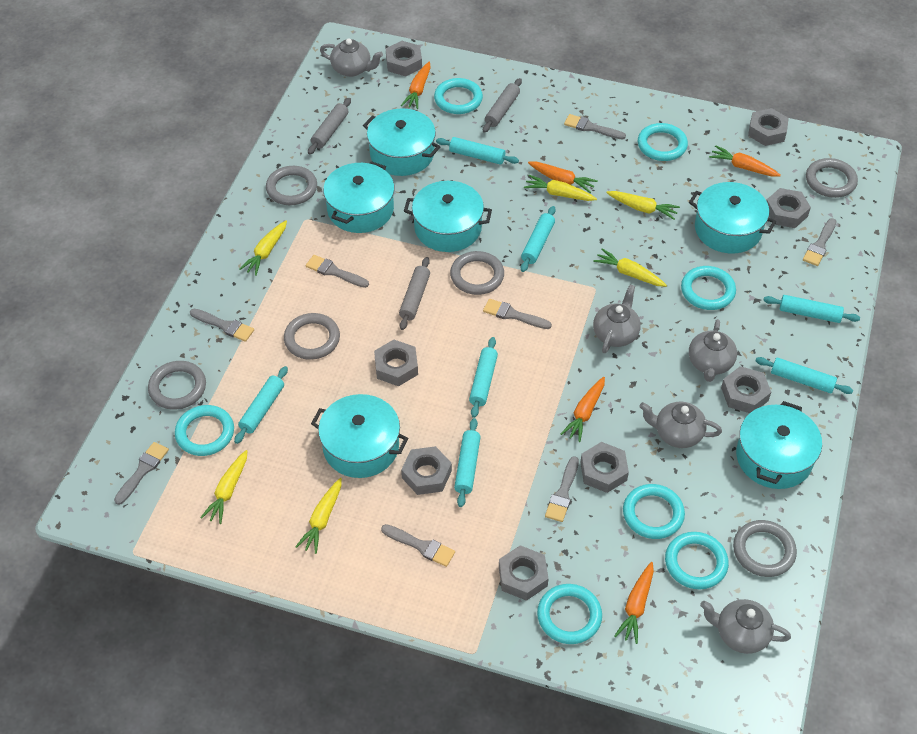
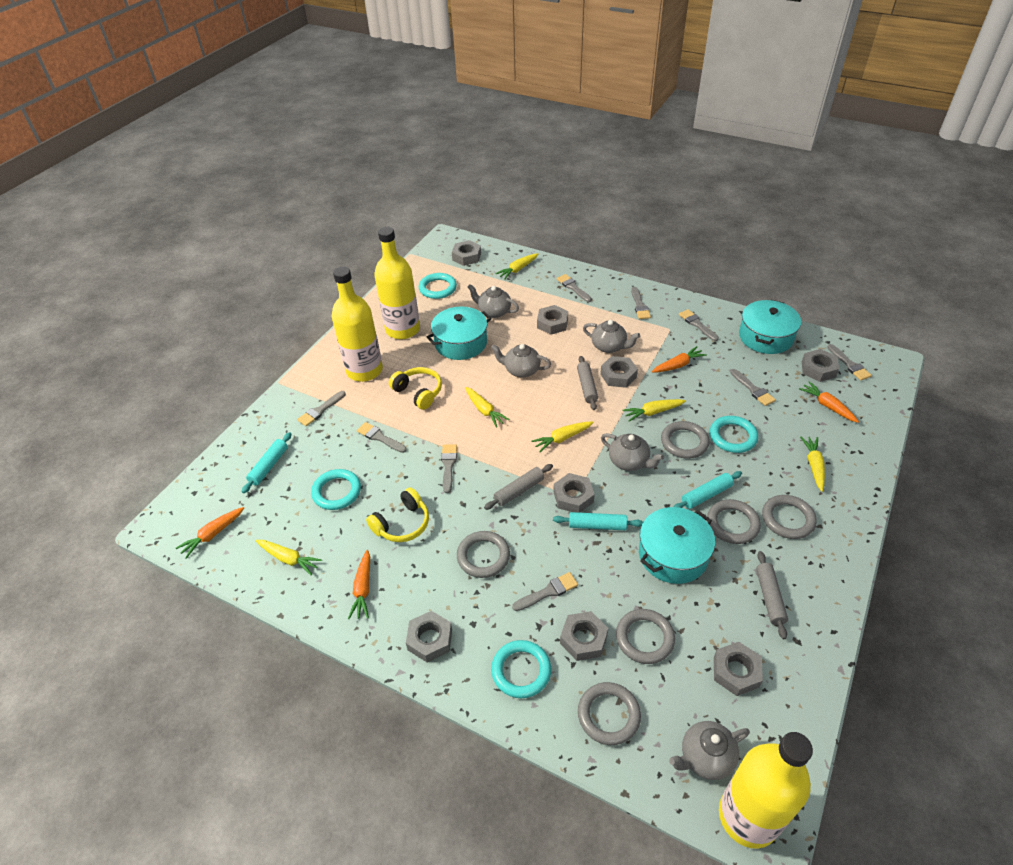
grey brush: 8 -> 9
orange carrot: 5 -> 4
turquoise pot: 6 -> 3
turquoise ring: 7 -> 4
turquoise rolling pin: 7 -> 3
yellow bottle: 0 -> 3
yellow headphones: 0 -> 2

